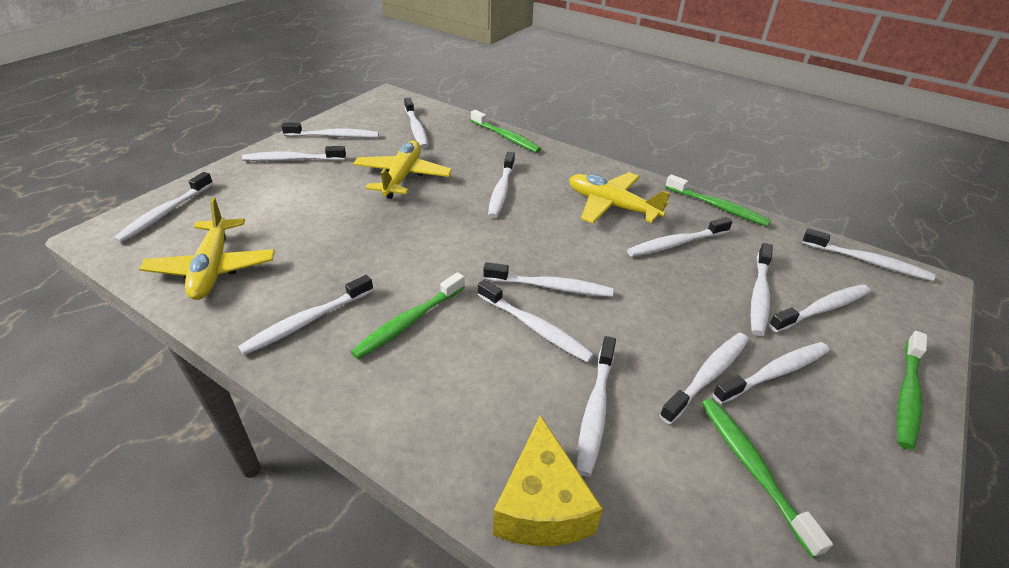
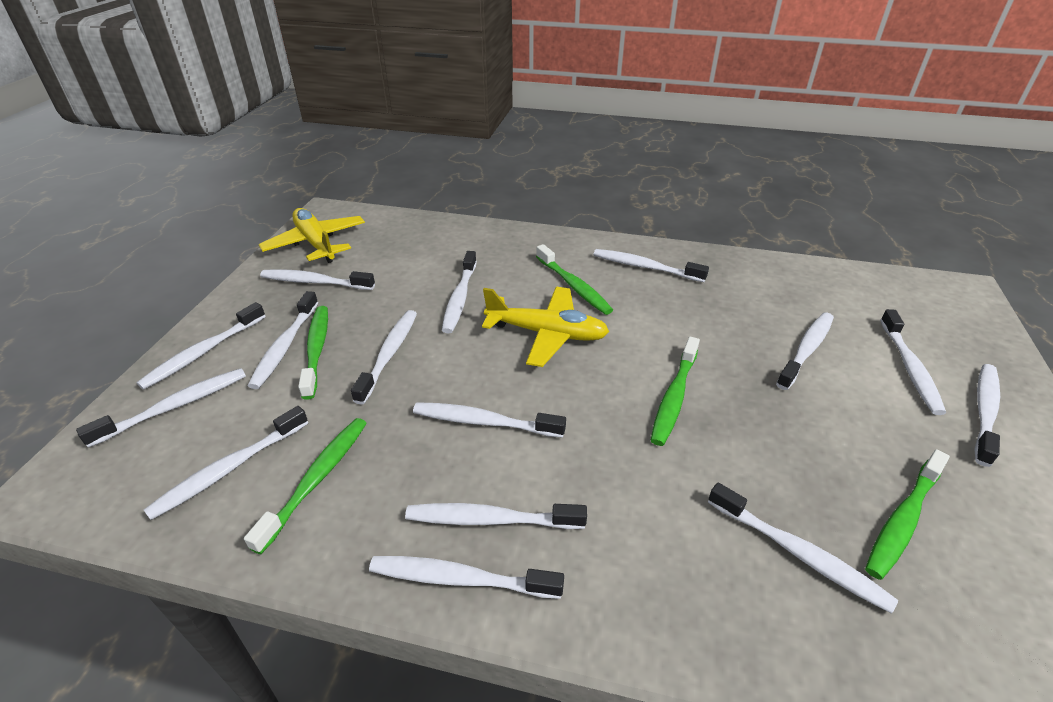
yellow cheese: 1 -> 0
yellow plane: 3 -> 2

